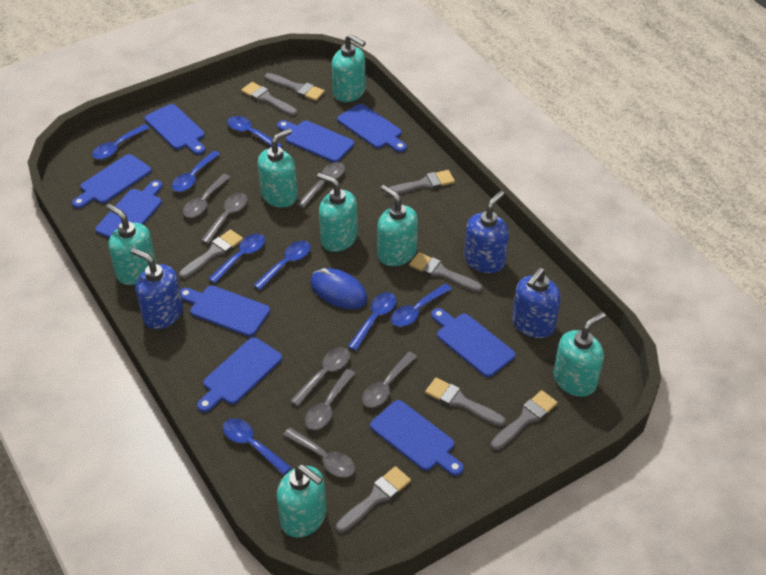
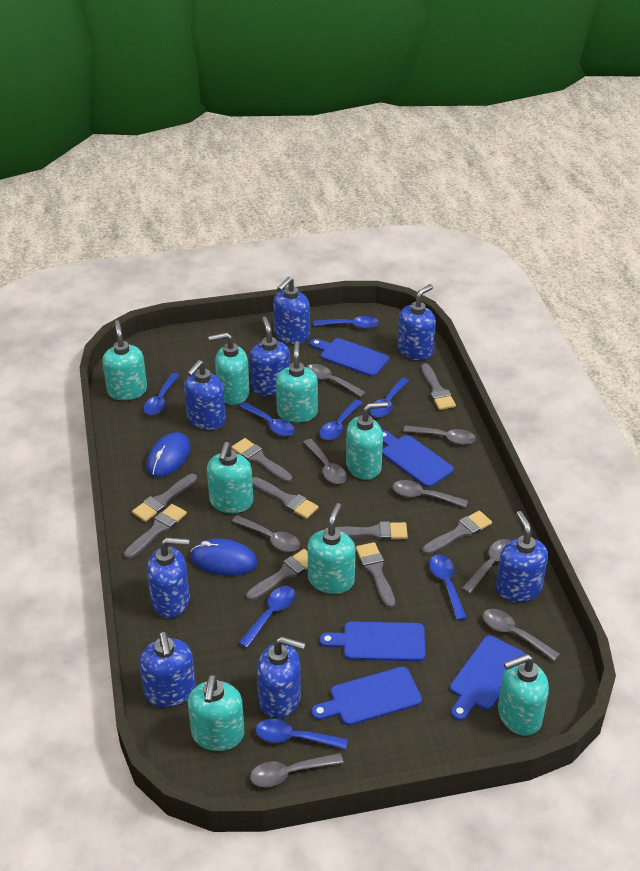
blue cutting board: 9 -> 5
blue mouse: 1 -> 2
blue soap dispenser: 3 -> 8
grey brush: 8 -> 9
grey spoon: 7 -> 8
turquoise soap dispenser: 7 -> 8

